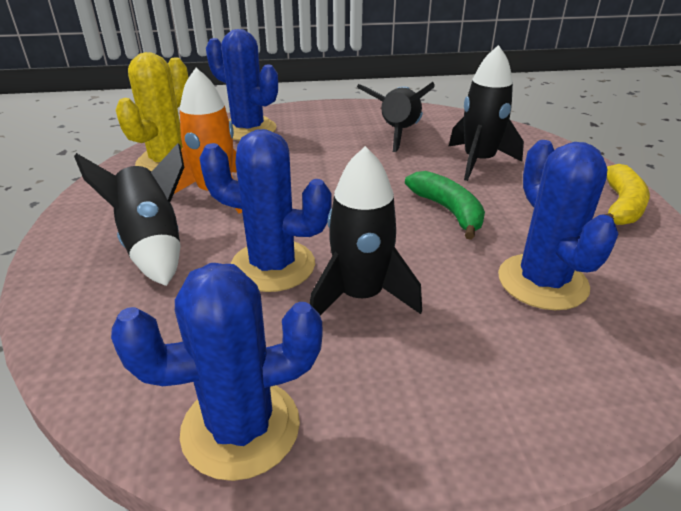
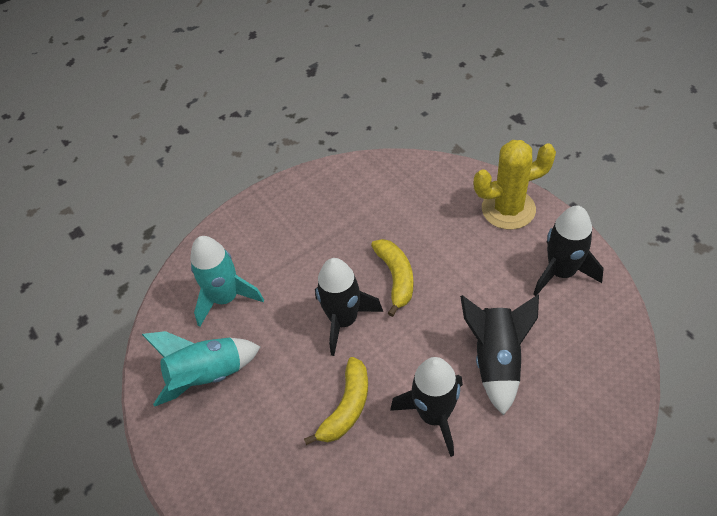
blue cactus: 4 -> 0
green banana: 1 -> 0
orange rocket: 1 -> 0
turquoise rocket: 0 -> 2
yellow banana: 1 -> 2

